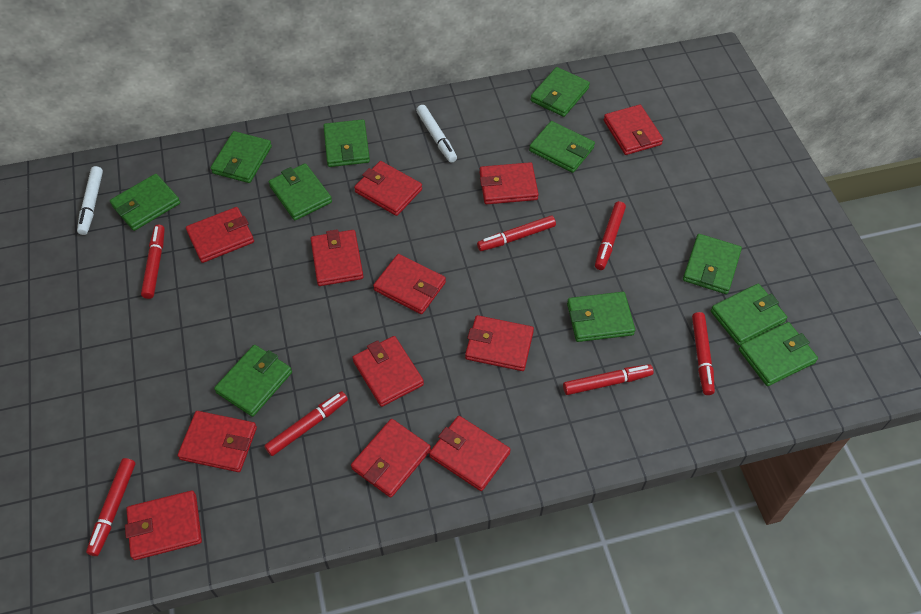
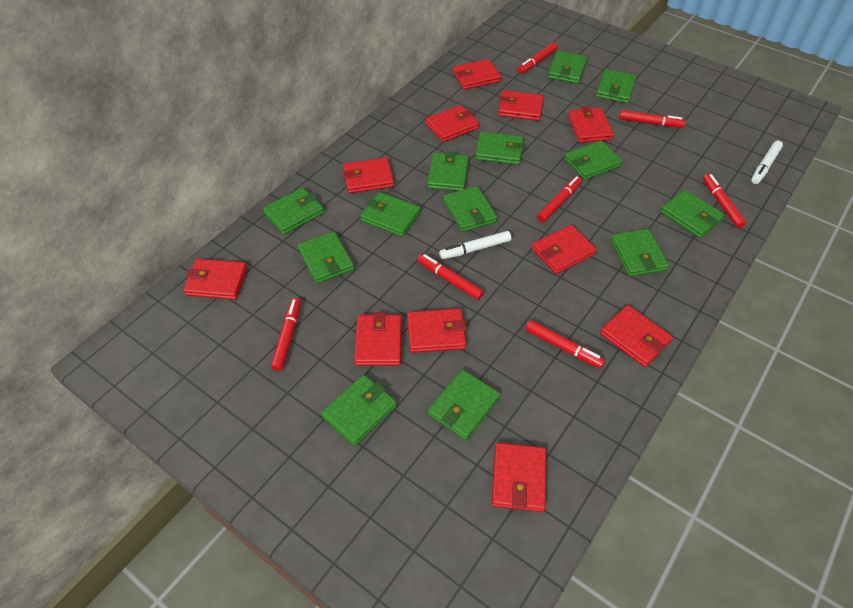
green wallet: 11 -> 13
red wallet: 12 -> 11

